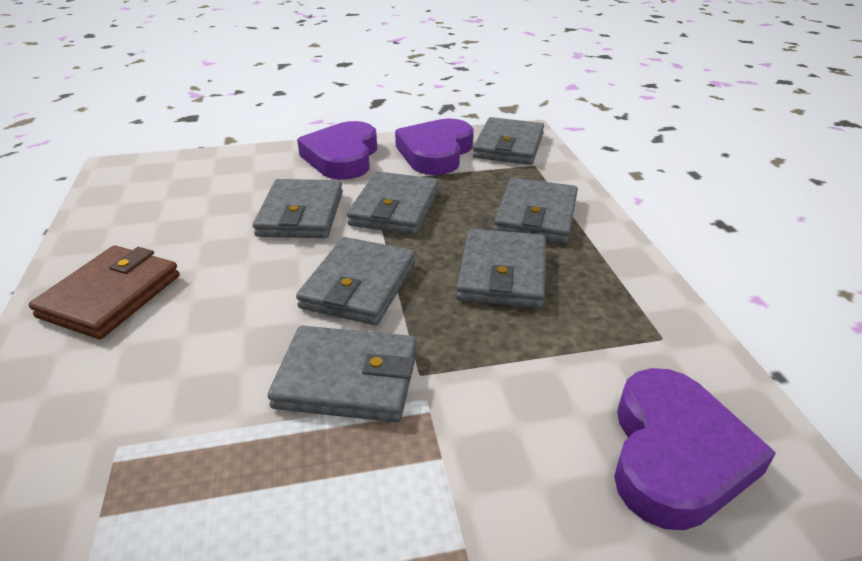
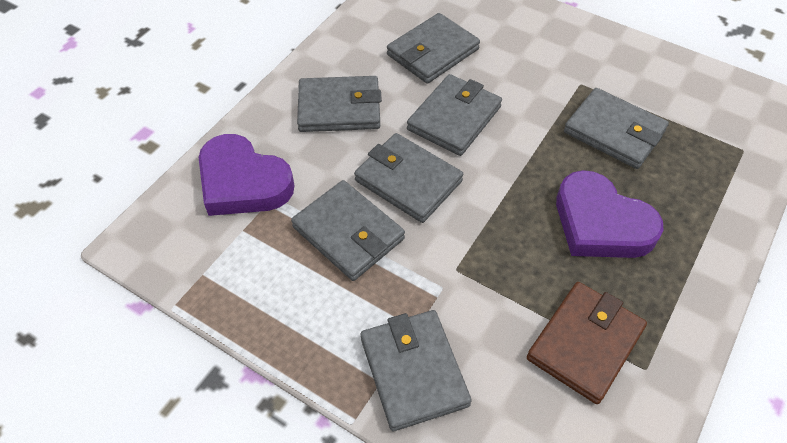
purple heart: 3 -> 2

